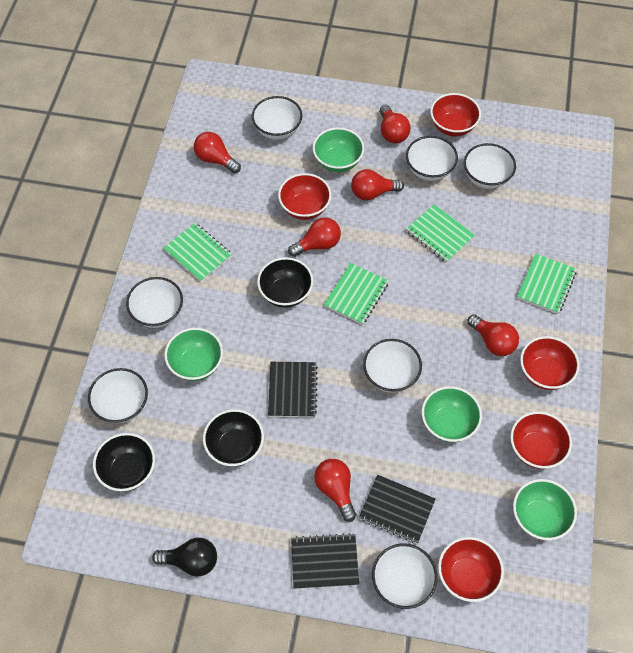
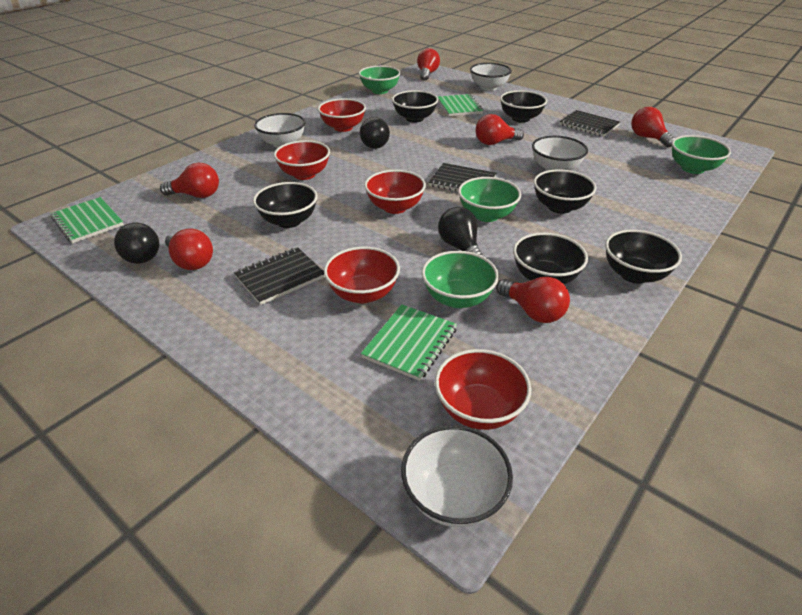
black bowl: 3 -> 6
black light bulb: 1 -> 3
green notebook: 4 -> 3
white bowl: 7 -> 4

